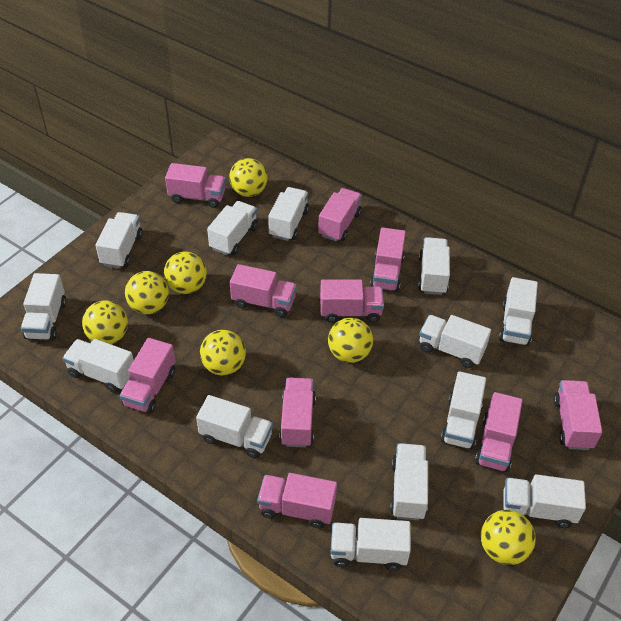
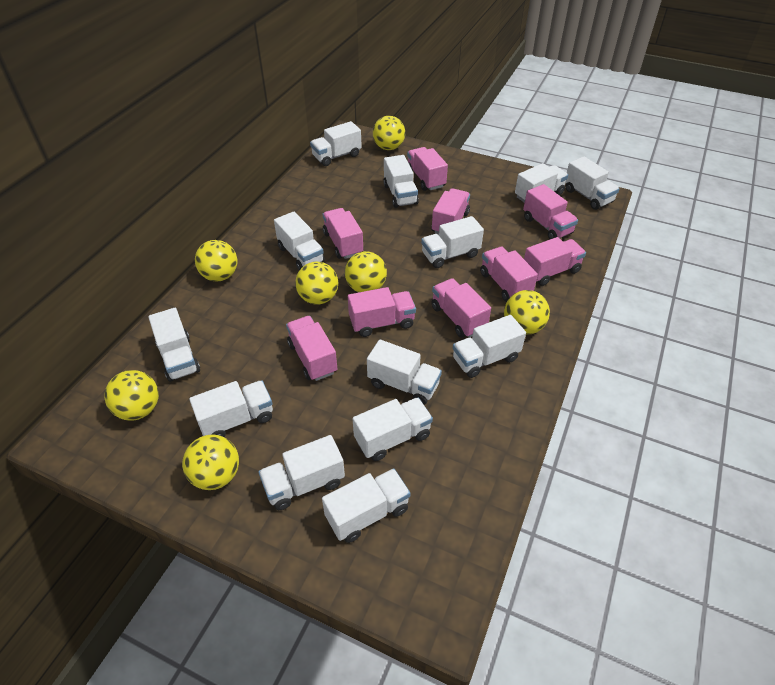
pink truck: 10 -> 9

